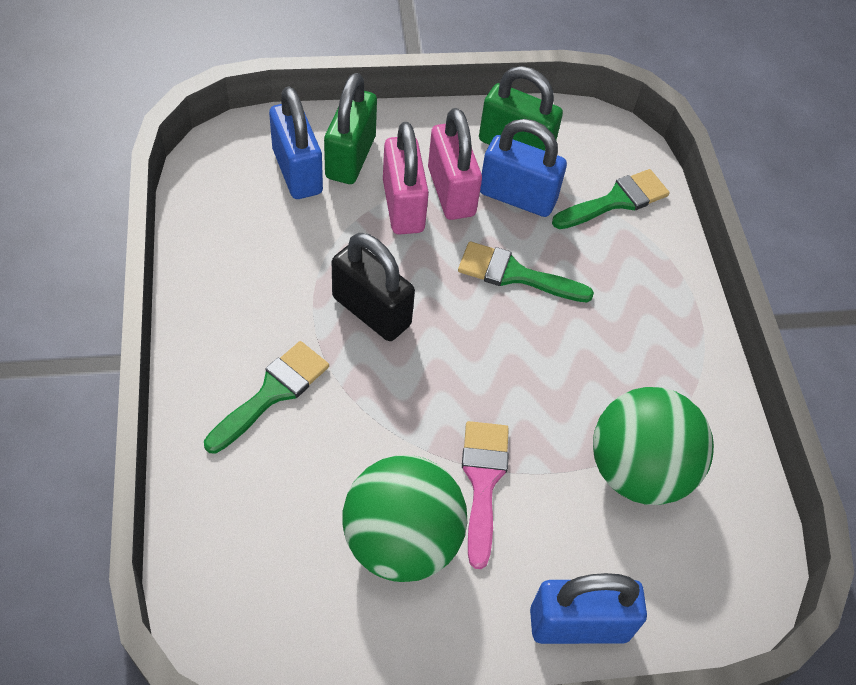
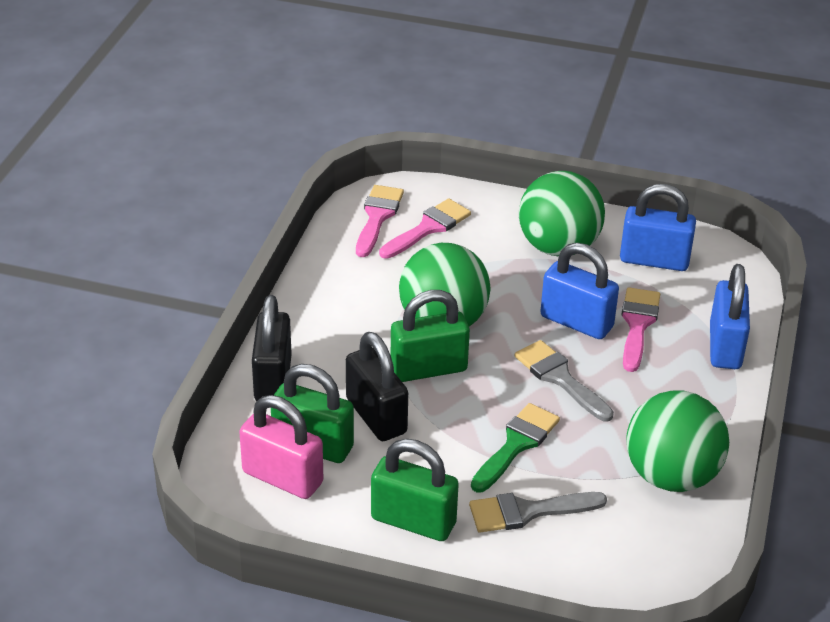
black padlock: 1 -> 2
green ball: 2 -> 3
green brush: 3 -> 1
green padlock: 2 -> 3
grey brush: 0 -> 2
pink brush: 1 -> 3
pink padlock: 2 -> 1

